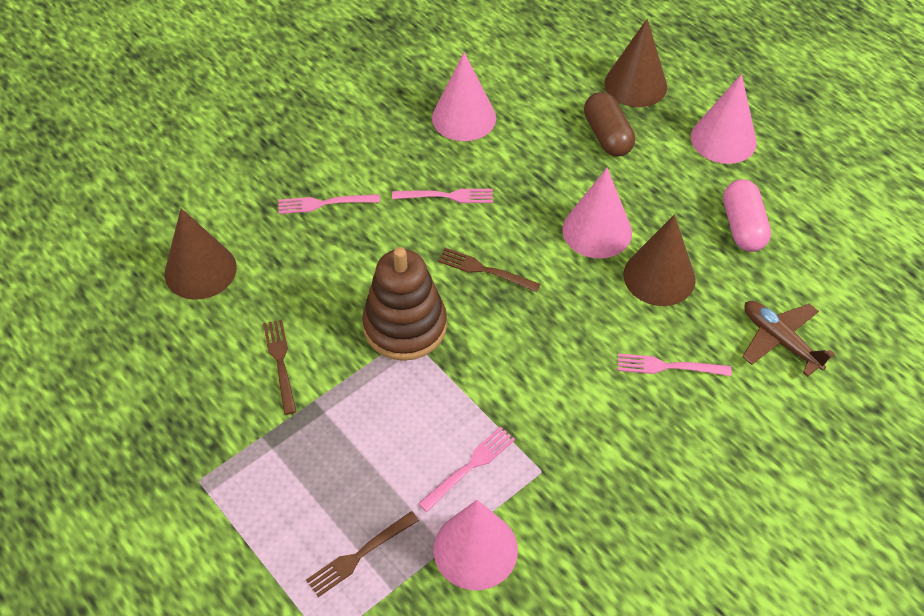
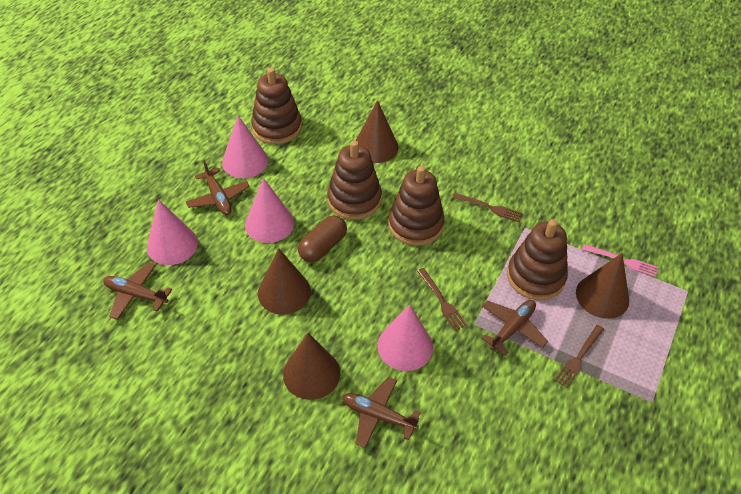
brown cone: 3 -> 4
brown plane: 1 -> 4
brown stacking toy: 1 -> 4
pink capsule: 1 -> 0
pink fork: 4 -> 1

